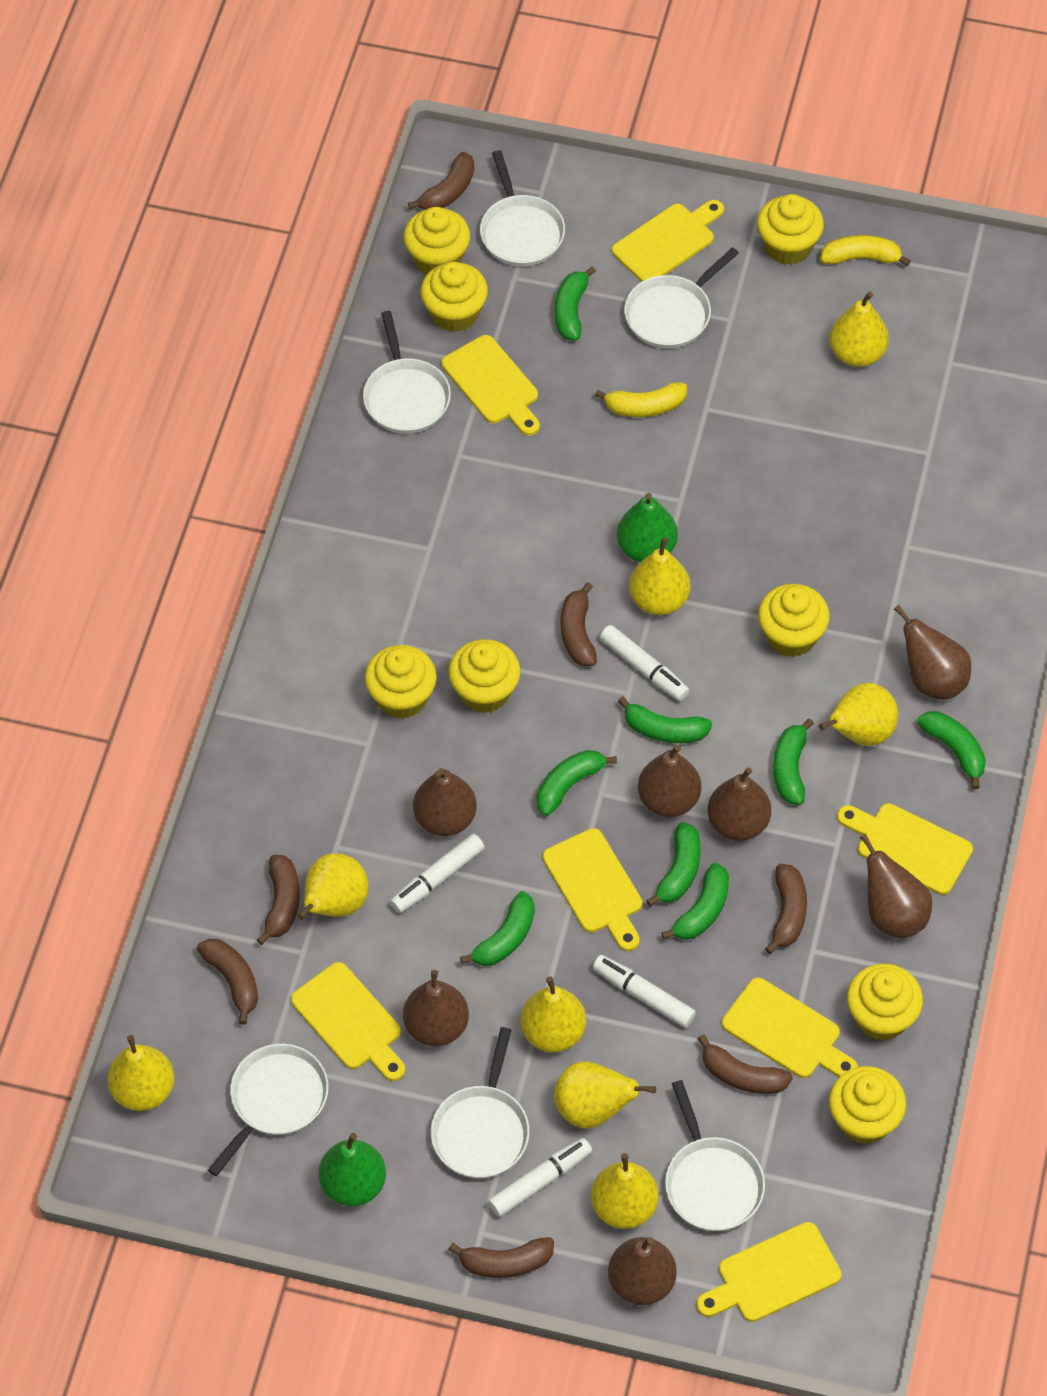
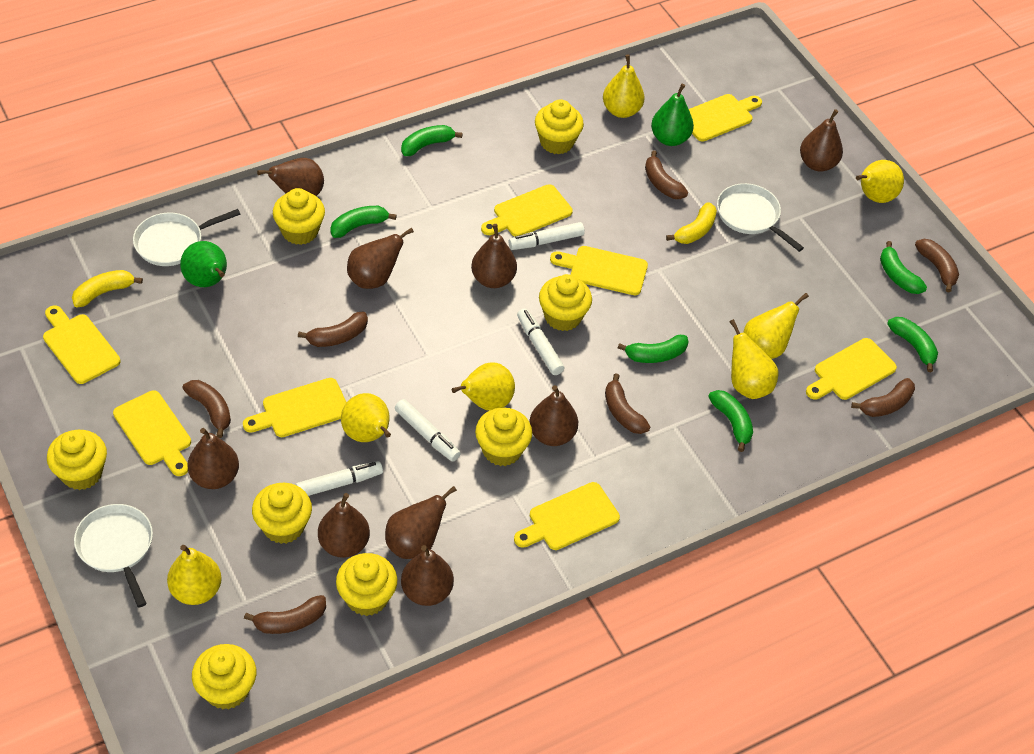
brown pear: 7 -> 9
green banana: 8 -> 6
white pan: 6 -> 3
yellow cutting board: 7 -> 8
yellow pear: 8 -> 7

